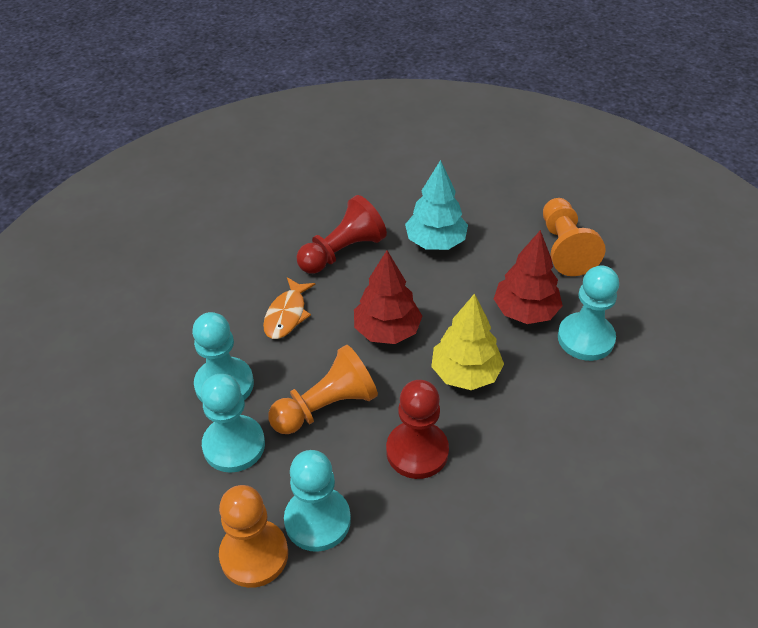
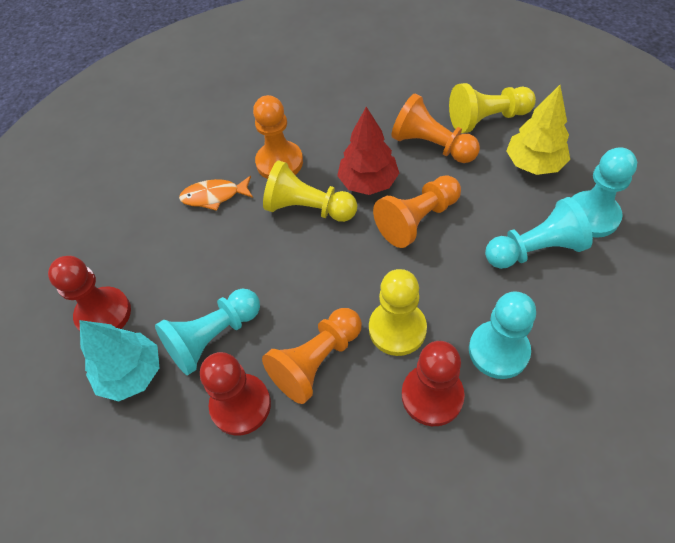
orange pawn: 3 -> 4
red pawn: 2 -> 3
red tree: 2 -> 1
yellow pawn: 0 -> 3

